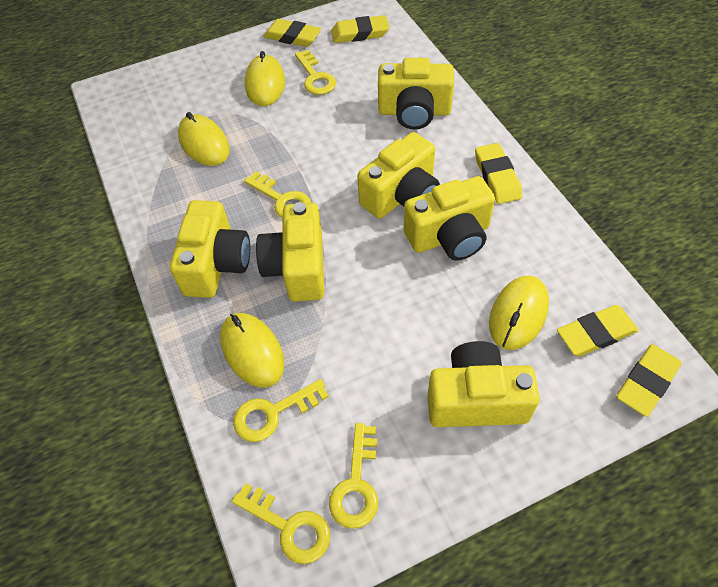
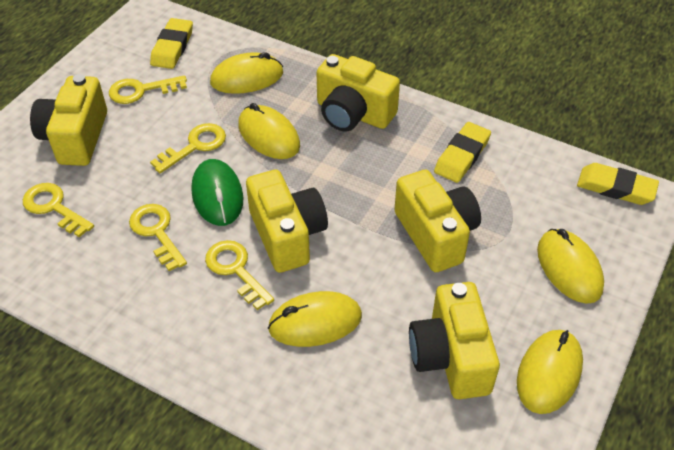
green mouse: 0 -> 1
yellow camera: 6 -> 5
yellow eraser: 5 -> 3
yellow mouse: 4 -> 5

